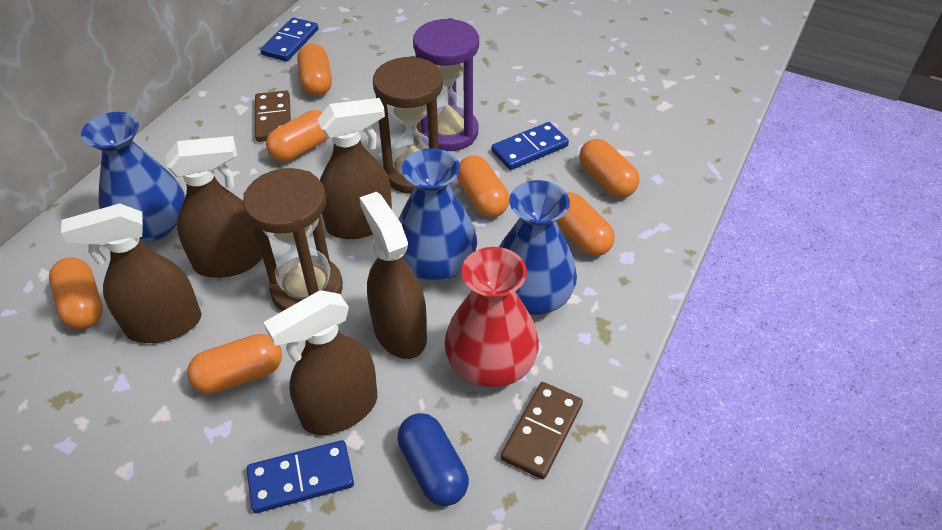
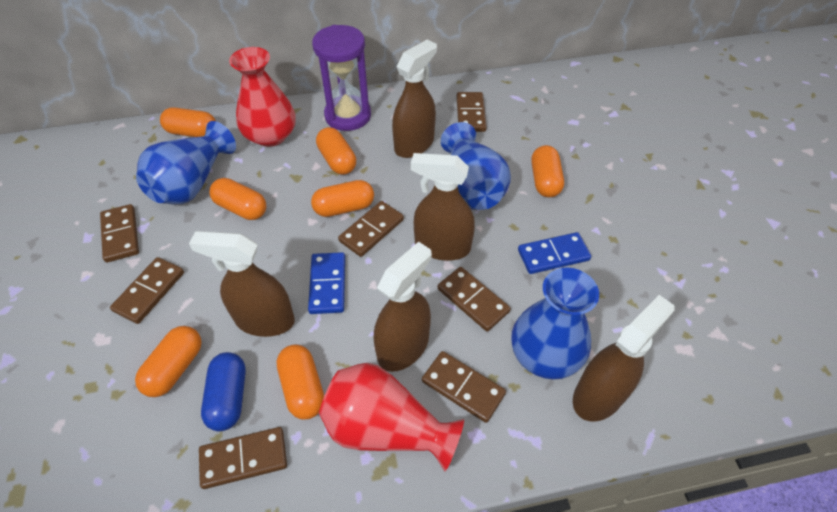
blue domino: 3 -> 2
brown domino: 2 -> 7
brown hourglass: 2 -> 0
red vase: 1 -> 2

